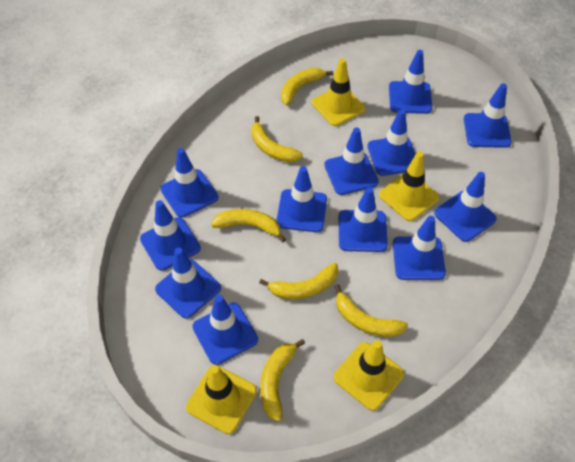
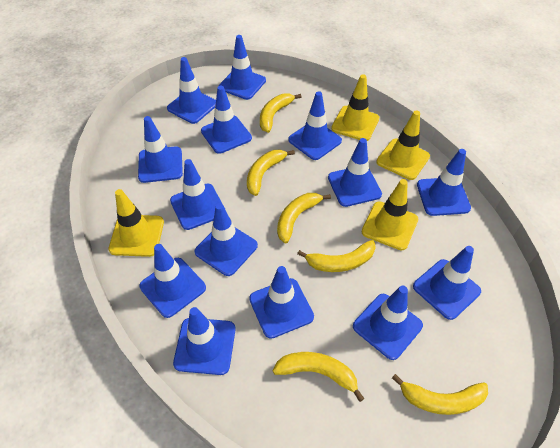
blue traffic cone: 12 -> 14

